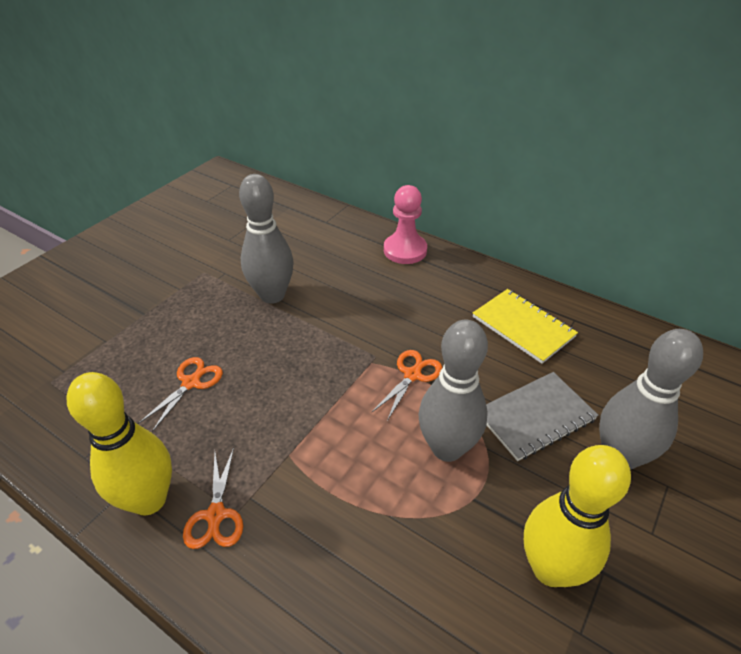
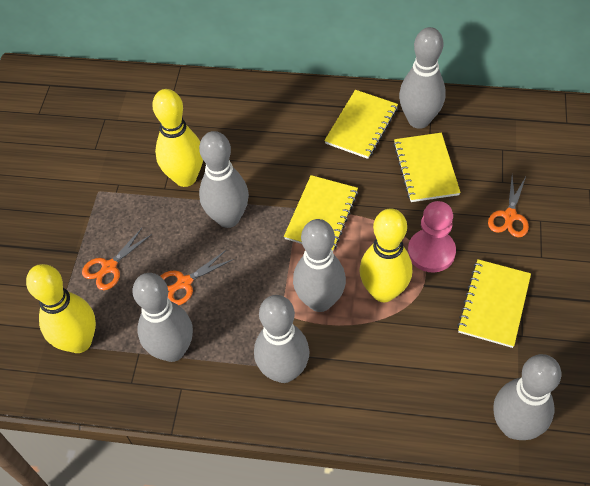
grey bowling pin: 3 -> 6
grey notebook: 1 -> 0
yellow bowling pin: 2 -> 3
yellow notebook: 1 -> 4

